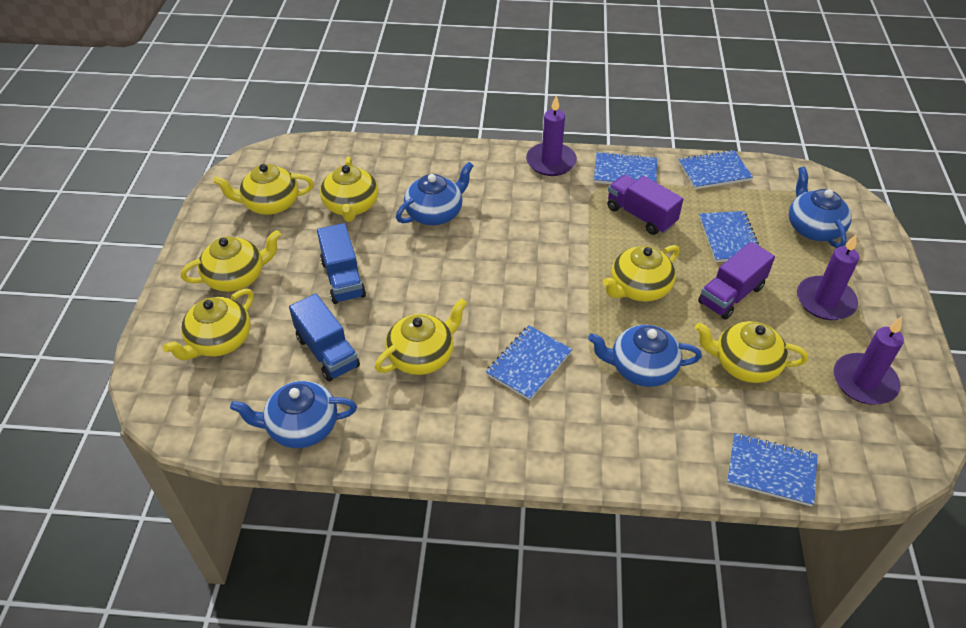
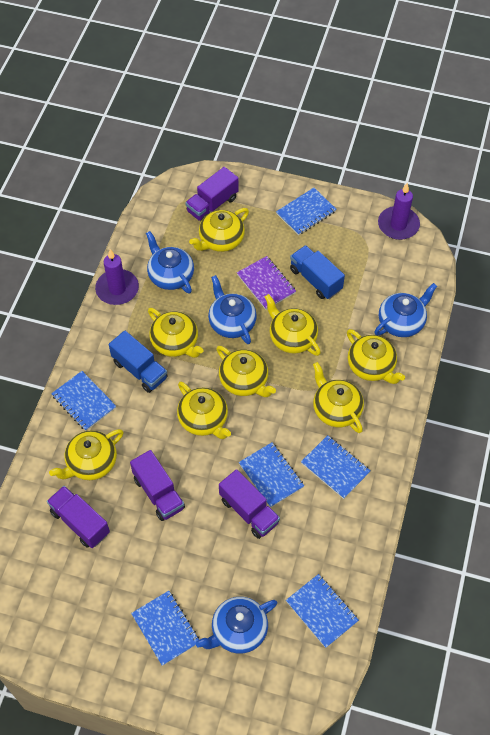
blue notebook: 5 -> 6
purple candle: 3 -> 2
purple notebook: 0 -> 1
purple truck: 2 -> 4
yellow teapot: 7 -> 8

